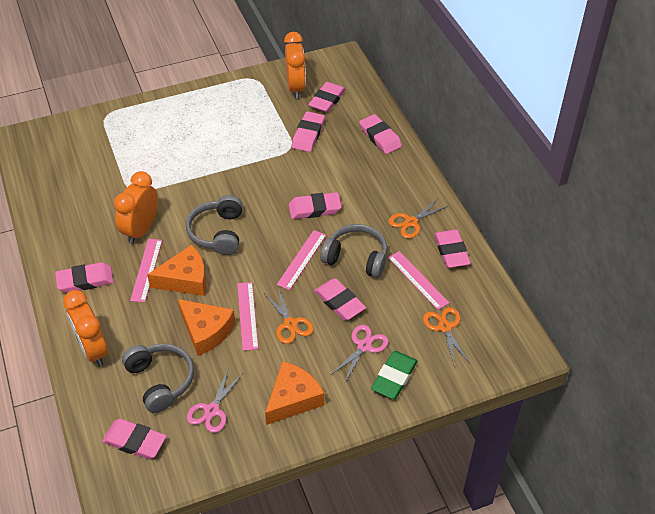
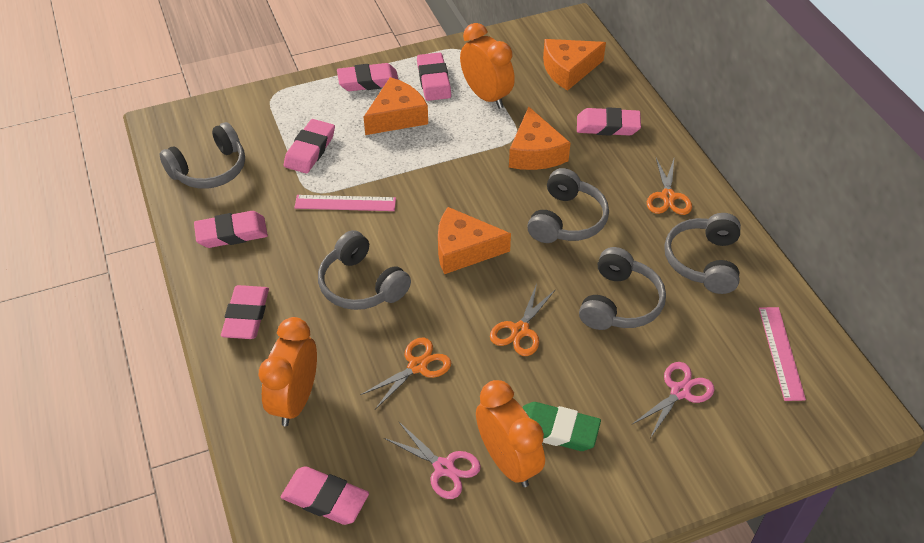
grey headphones: 3 -> 5
orange cheese: 3 -> 4
pink eraser: 8 -> 7
pink ruler: 4 -> 2

